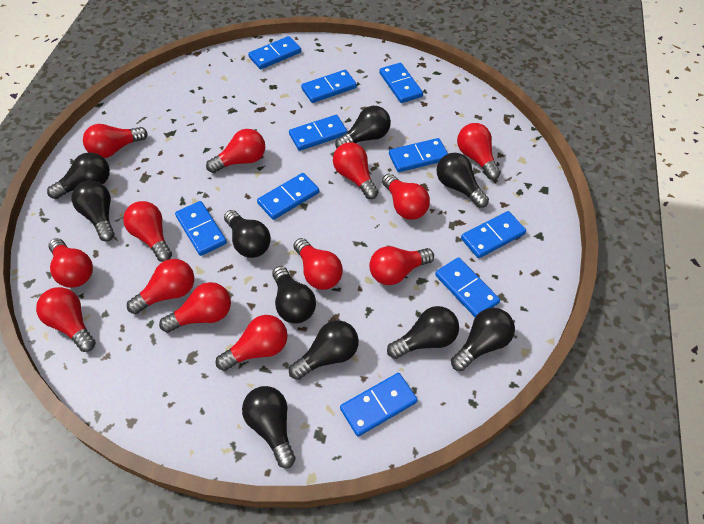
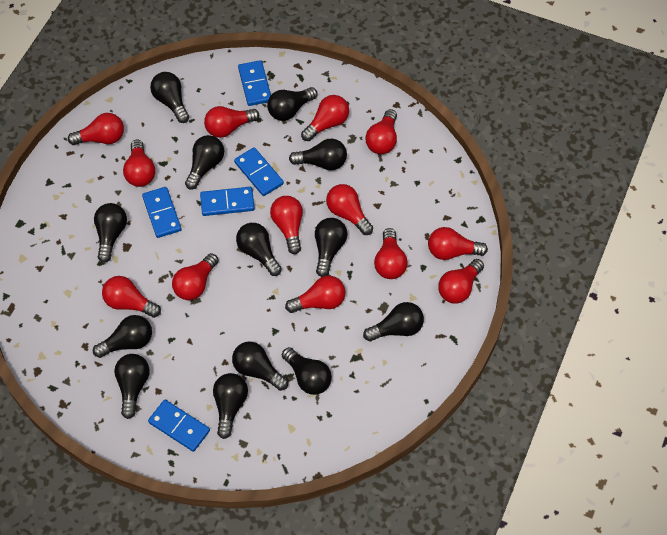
black light bulb: 10 -> 13
blue domino: 10 -> 5

